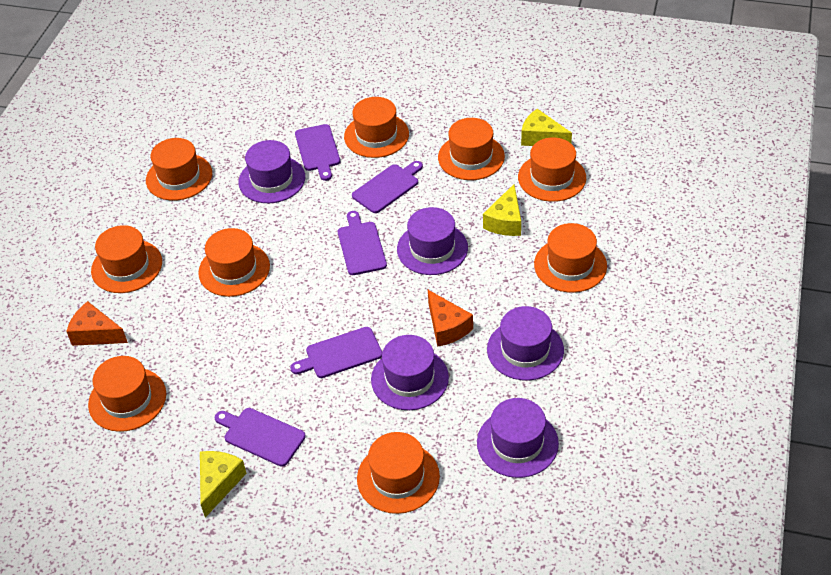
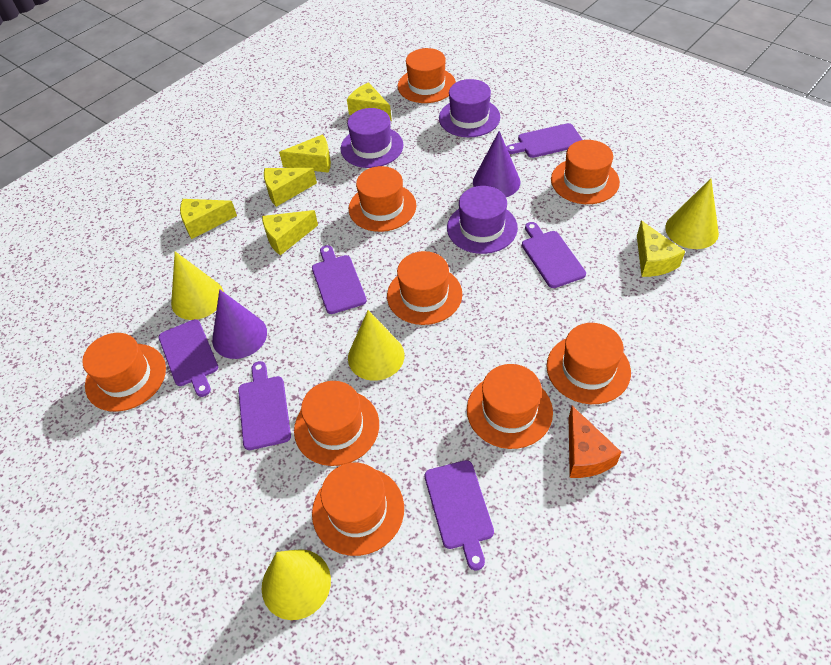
orange cheese: 2 -> 1
purple cone: 0 -> 2
purple cutting board: 5 -> 6
purple hat: 5 -> 3
yellow cheese: 3 -> 6
yellow cone: 0 -> 4

